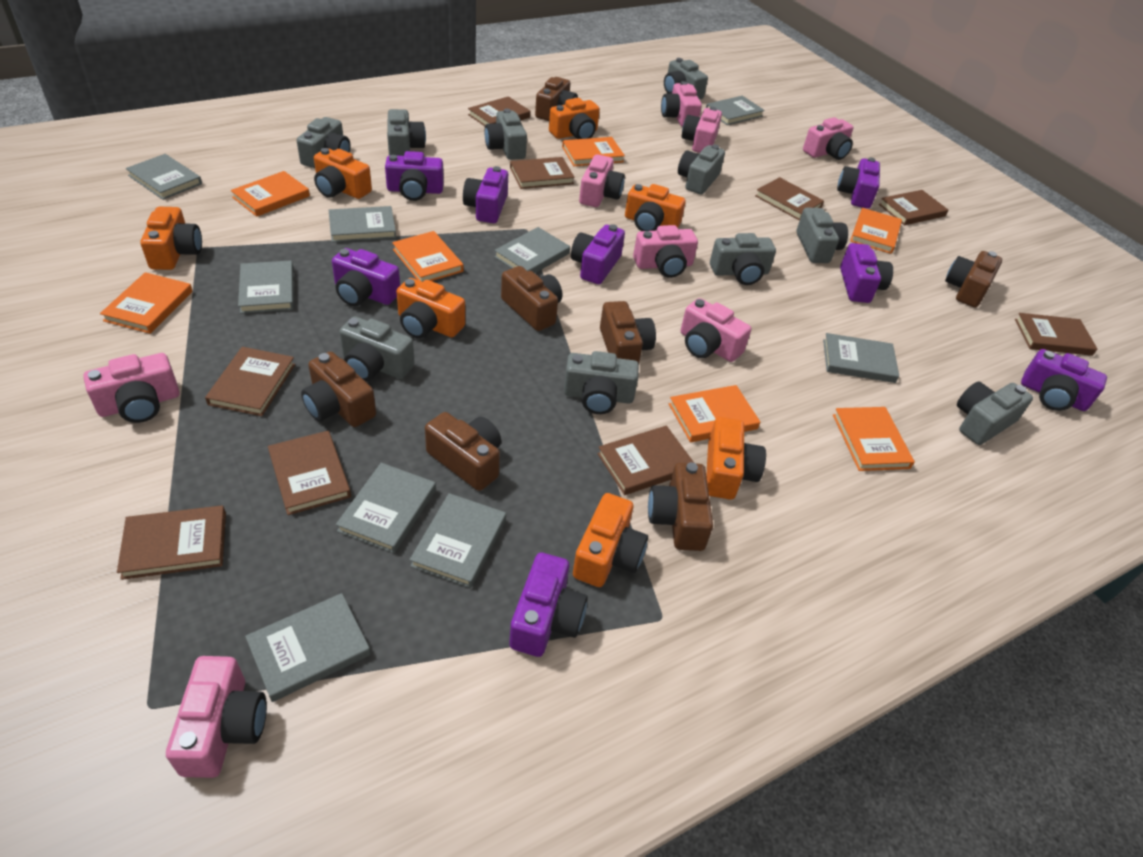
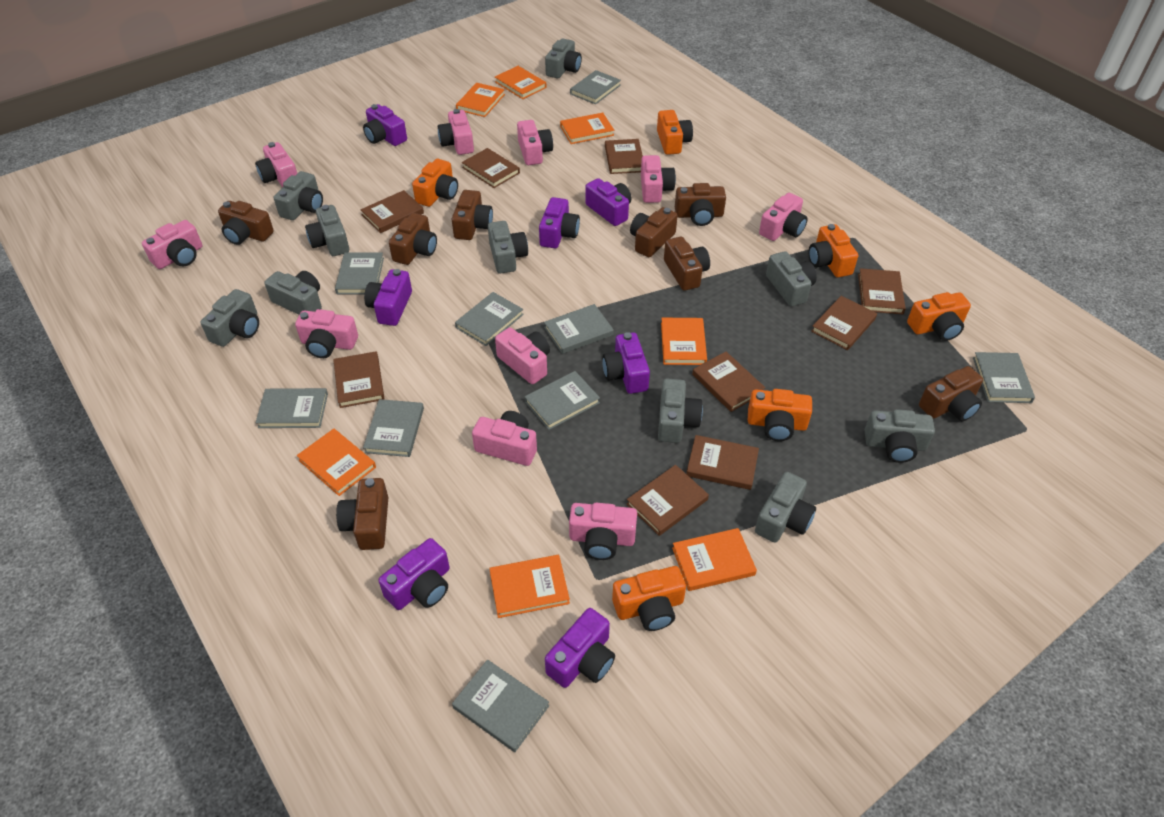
brown camera: 7 -> 8
orange camera: 7 -> 6
pink camera: 8 -> 10
purple camera: 8 -> 7

